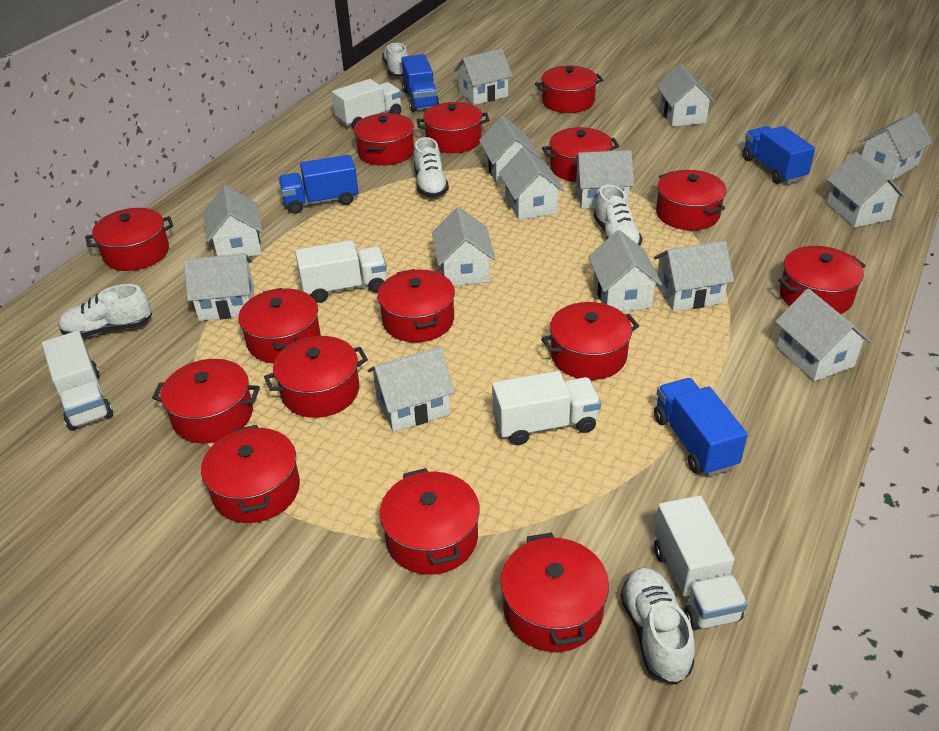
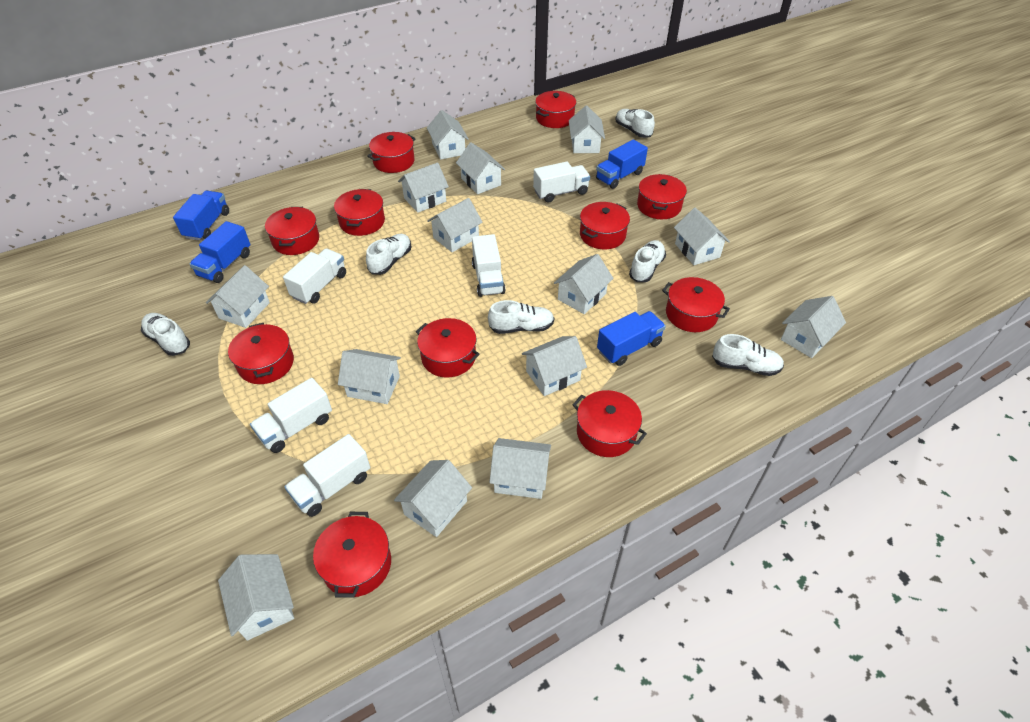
red pot: 15 -> 11
white shoe: 5 -> 6

